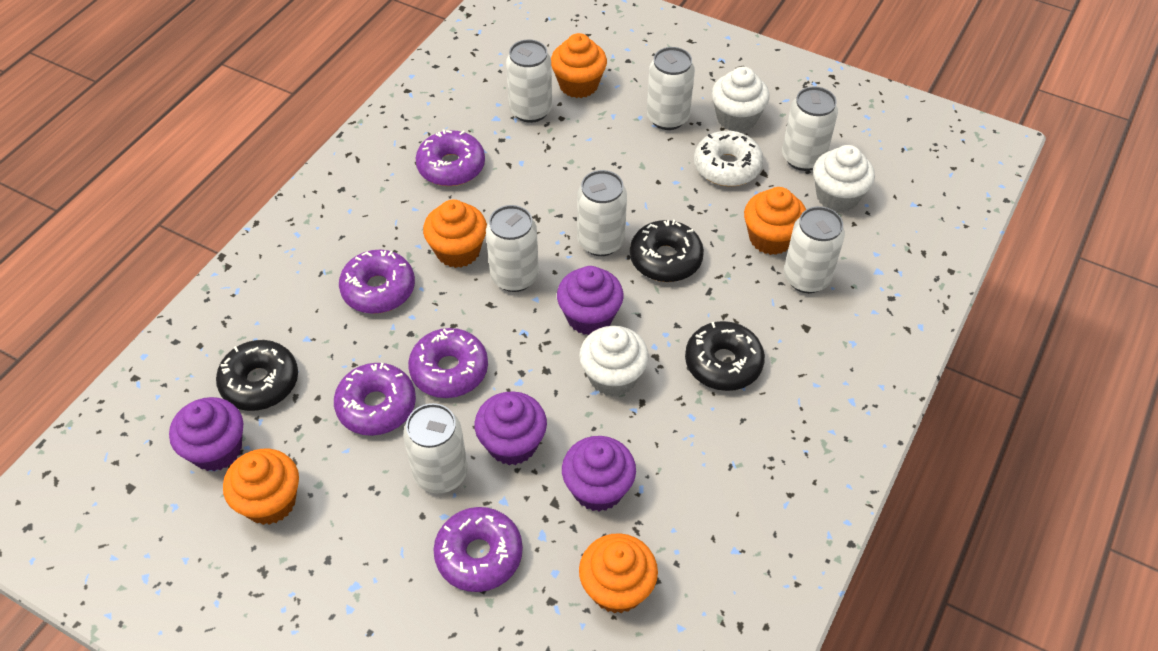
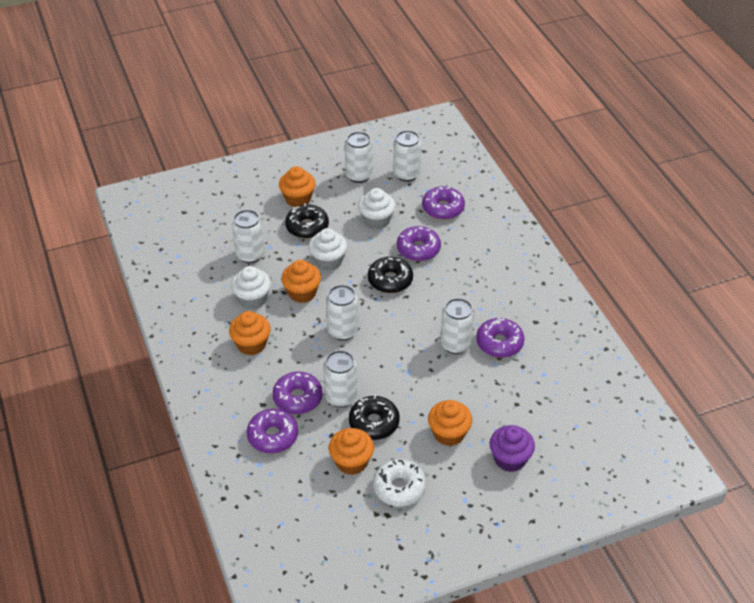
purple cupcake: 4 -> 1
white can: 7 -> 6

